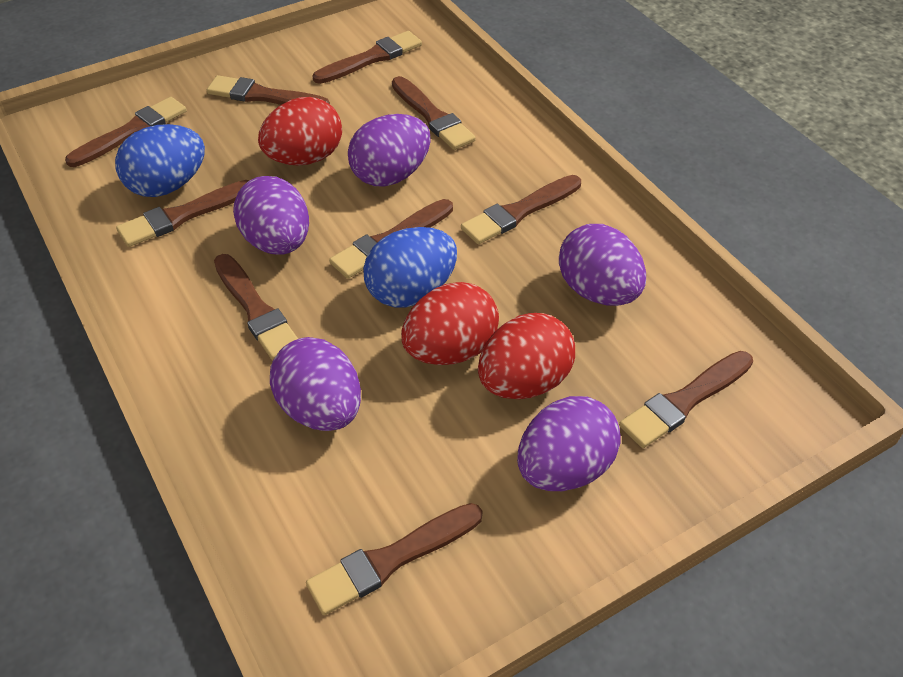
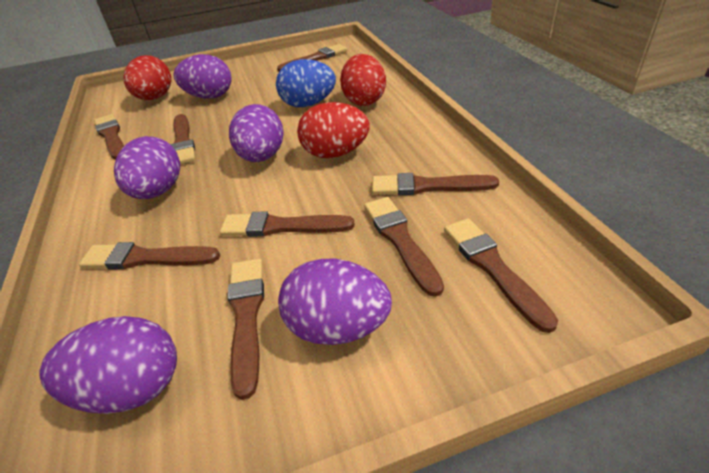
blue egg: 2 -> 1
brown brush: 10 -> 9

